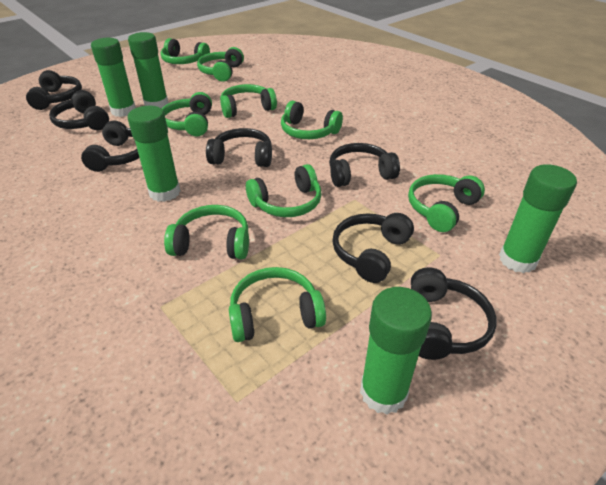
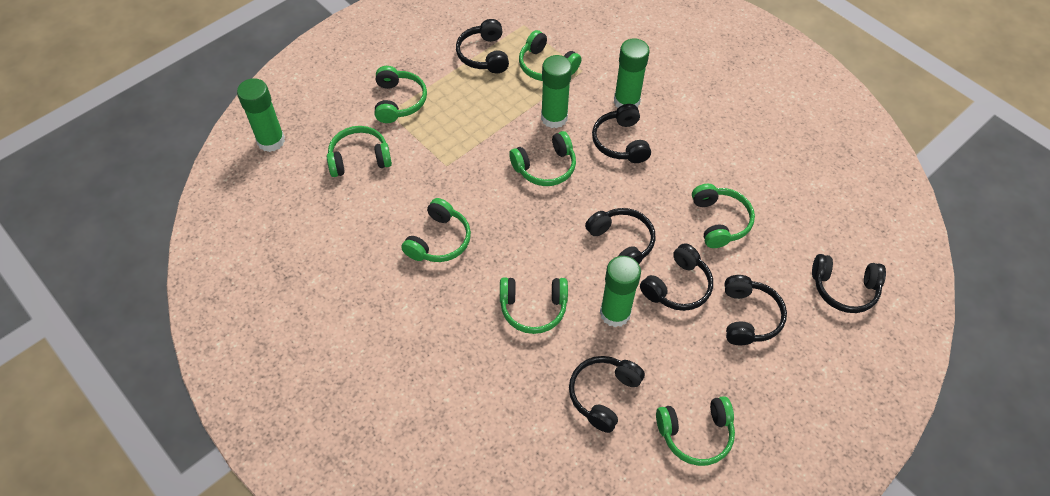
green glue stick: 5 -> 4
green headphones: 9 -> 8

